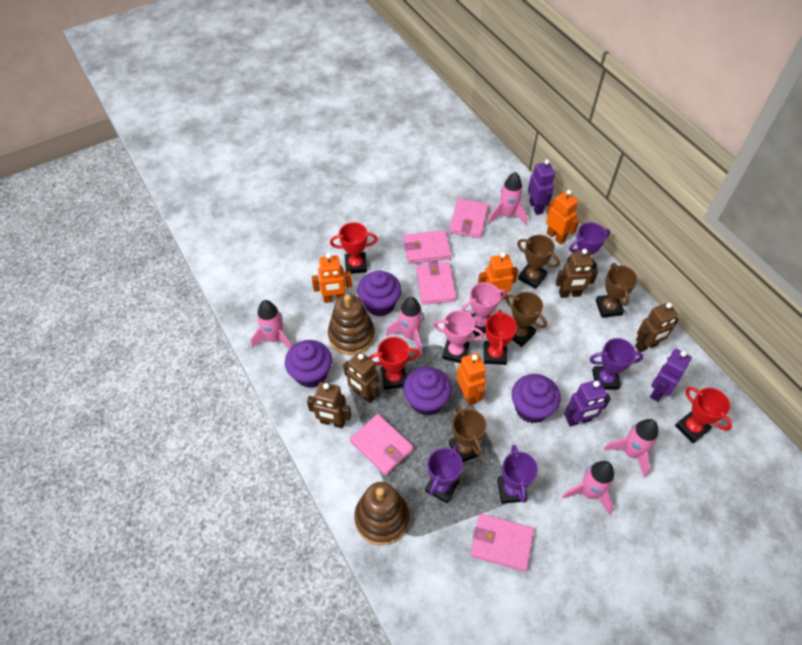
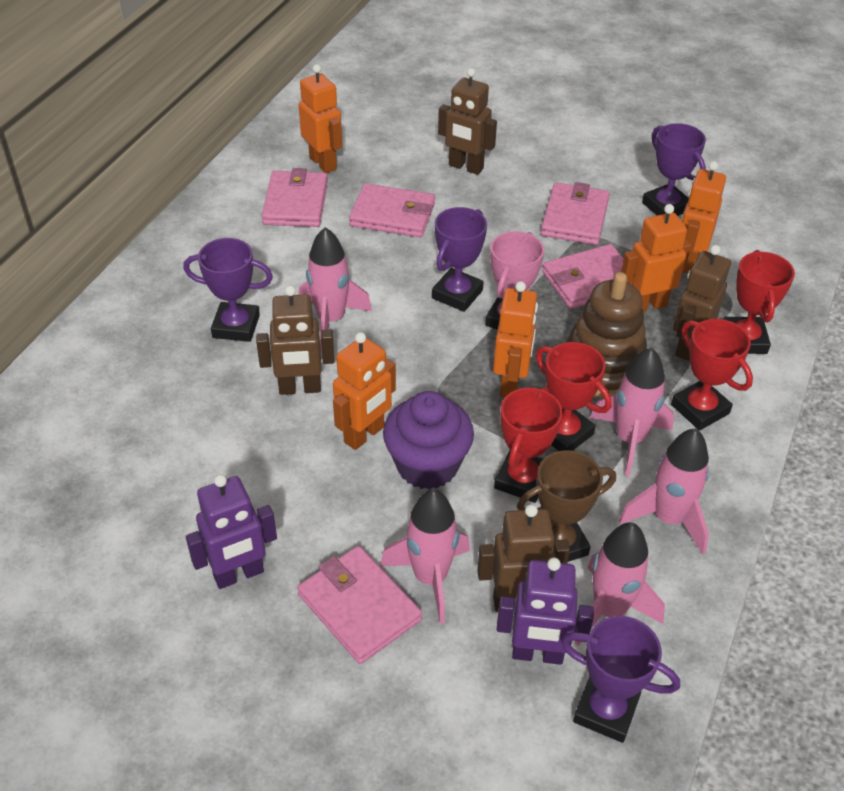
brown stacking toy: 2 -> 1
brown trophy: 4 -> 1
orange robot: 4 -> 5
pink trophy: 2 -> 1
purple cupcake: 4 -> 1
purple robot: 3 -> 2

